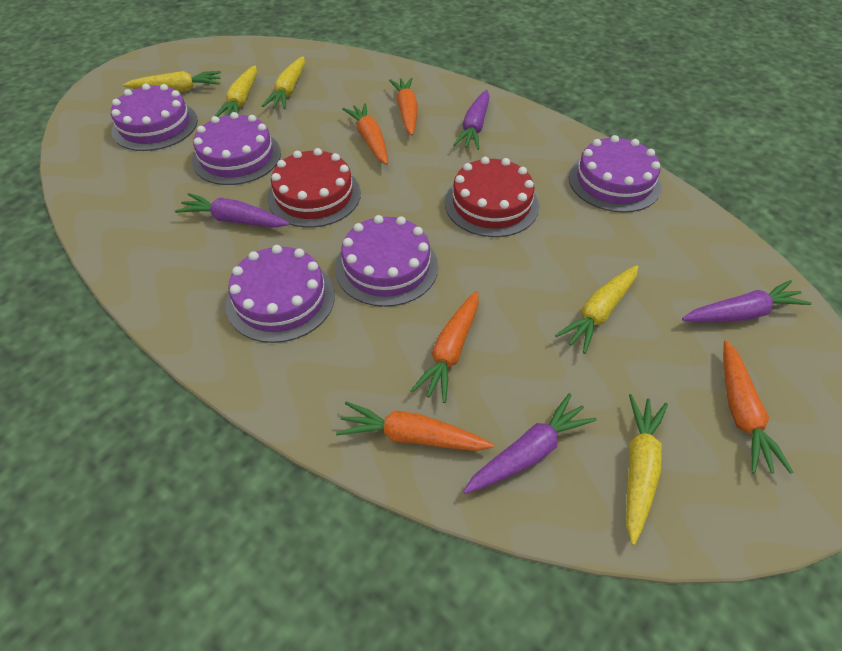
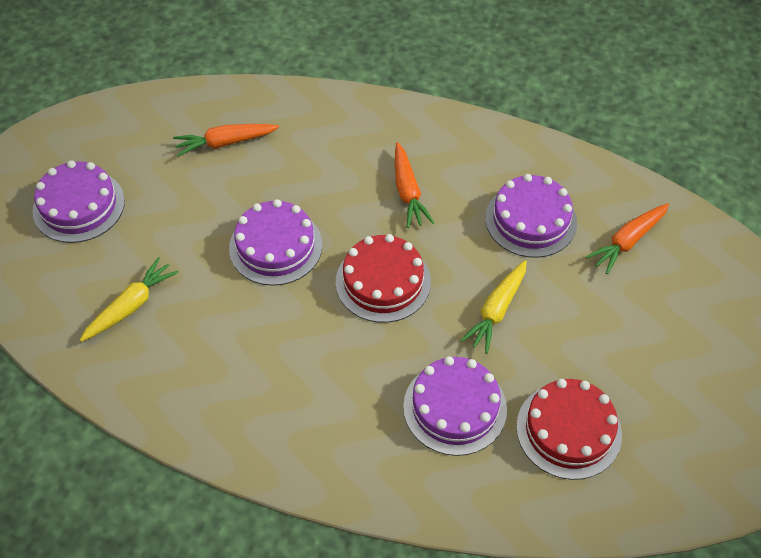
orange carrot: 5 -> 3
purple cake: 5 -> 4
purple carrot: 4 -> 0
yellow carrot: 5 -> 2

